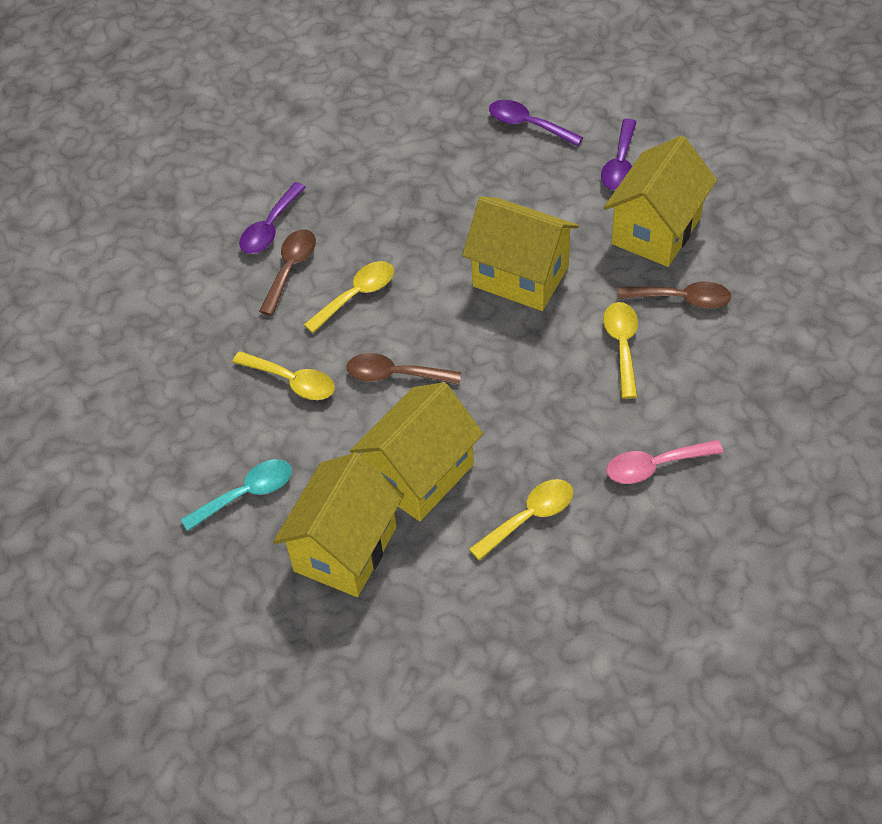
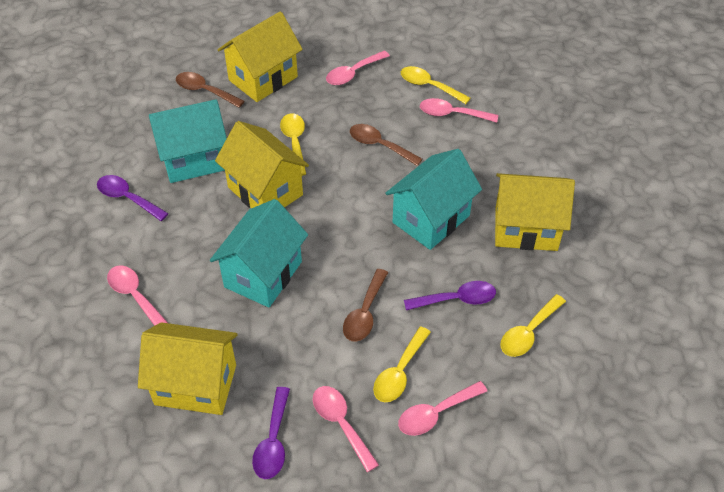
pink spoon: 1 -> 5
turquoise house: 0 -> 3
turquoise spoon: 1 -> 0

